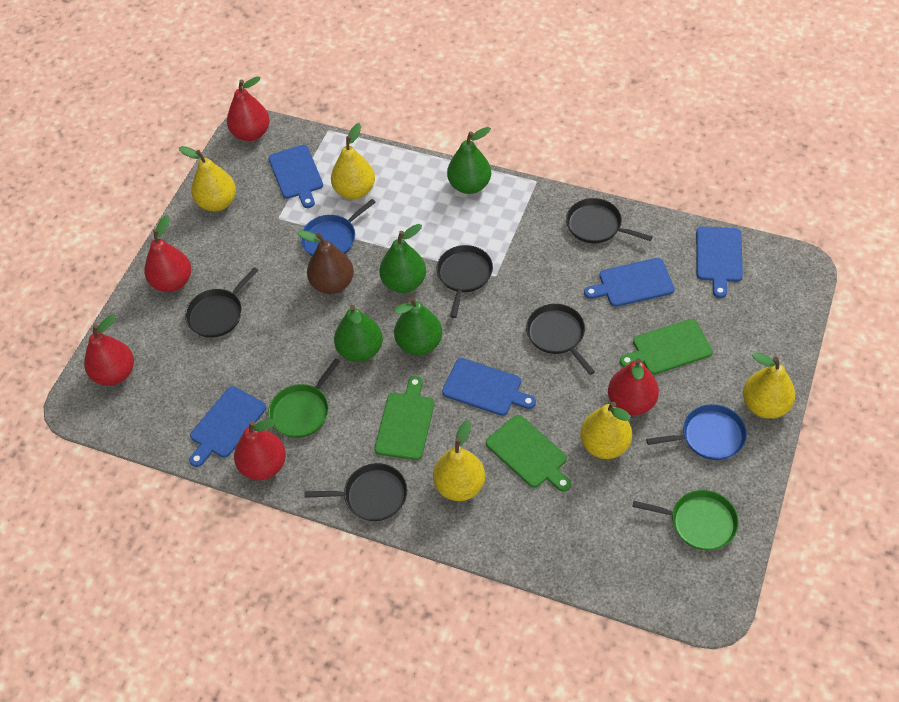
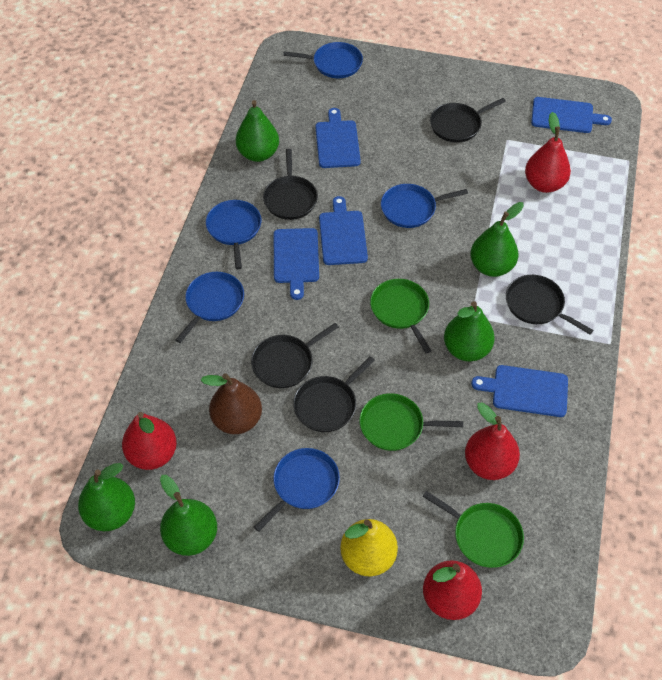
blue pan: 2 -> 5
green cutting board: 3 -> 0
green pan: 2 -> 3
green pear: 4 -> 5
red pear: 5 -> 4
yellow pear: 5 -> 1

